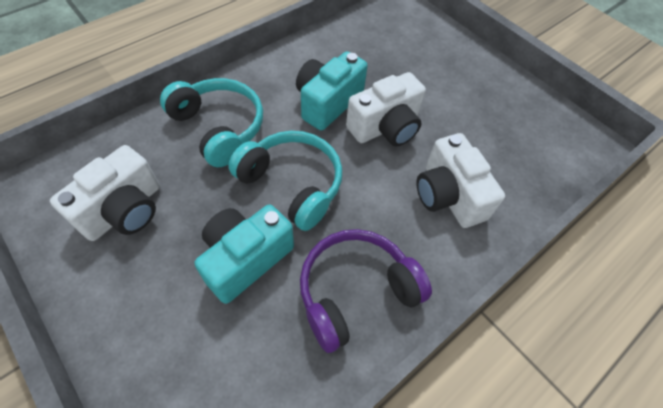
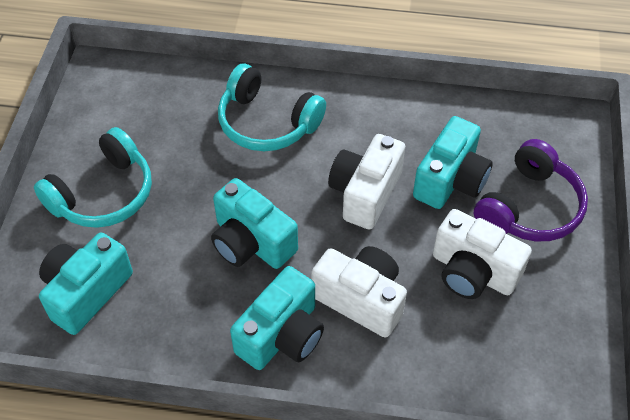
turquoise camera: 2 -> 4

